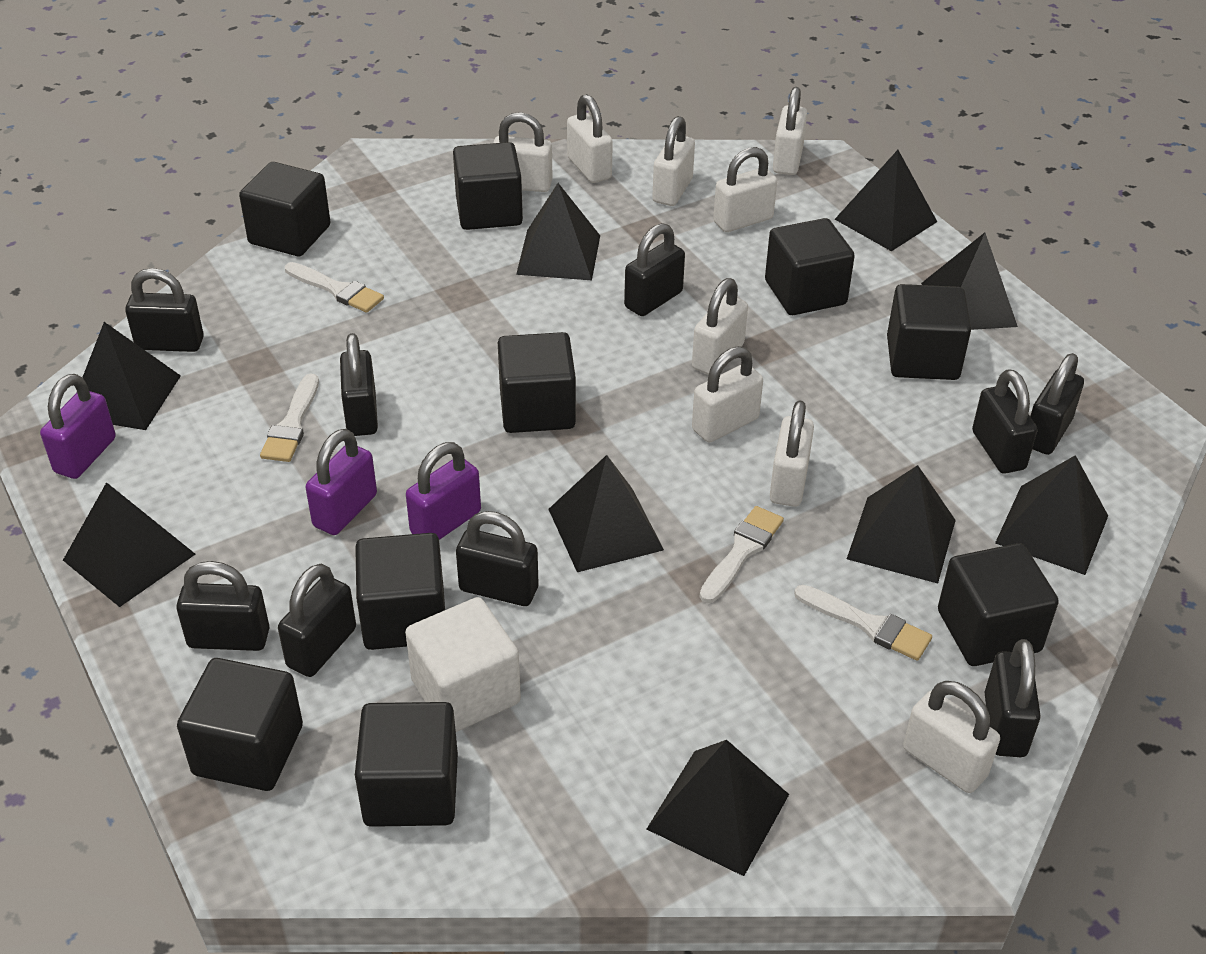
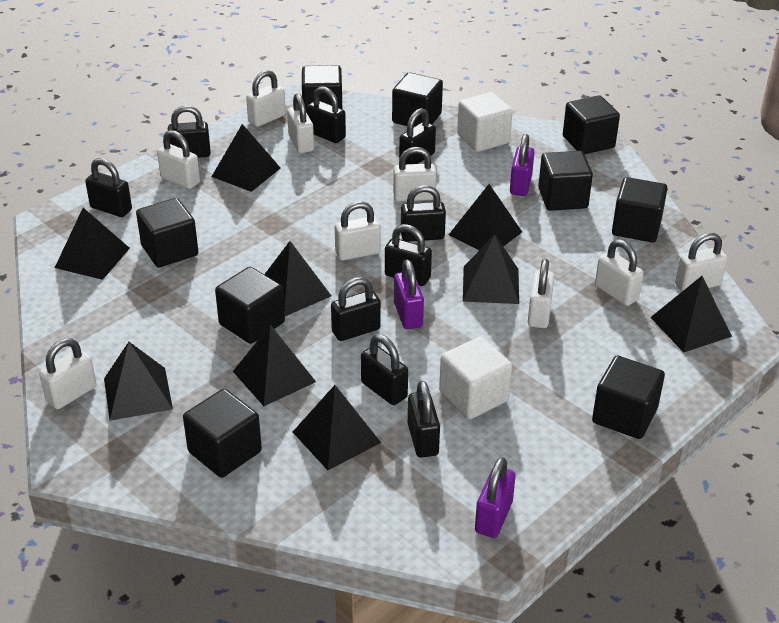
white brush: 4 -> 0
white cube: 1 -> 2

